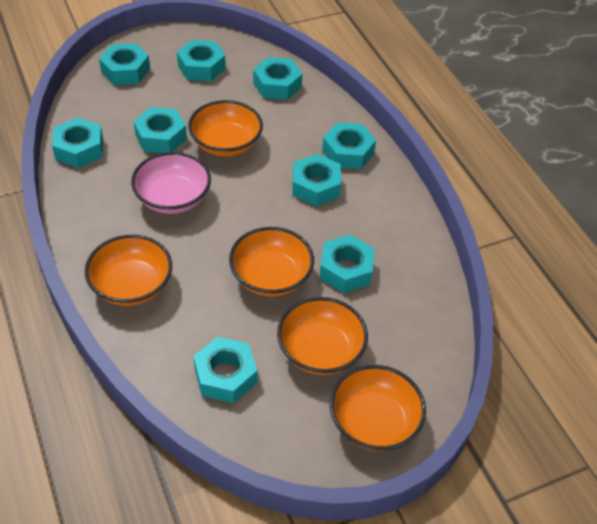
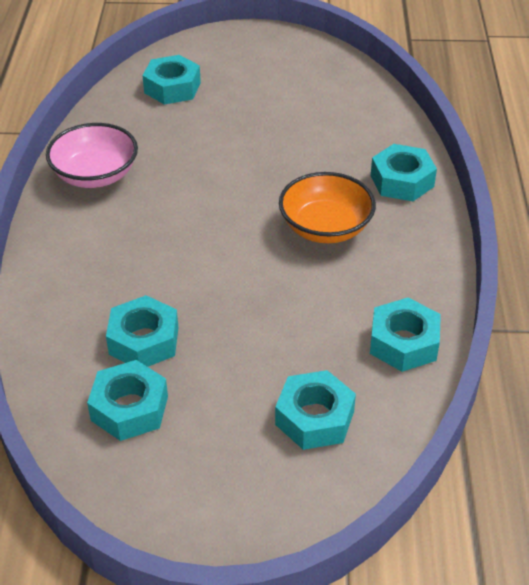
orange bowl: 5 -> 1
turquoise nut: 9 -> 6

